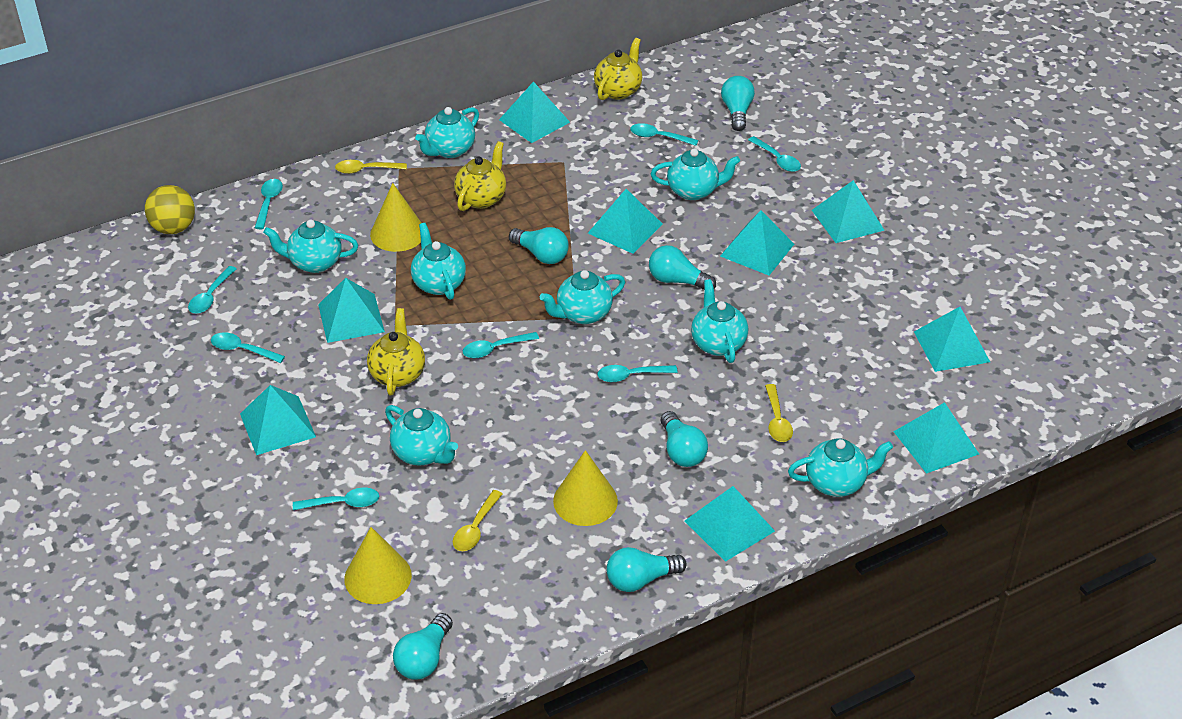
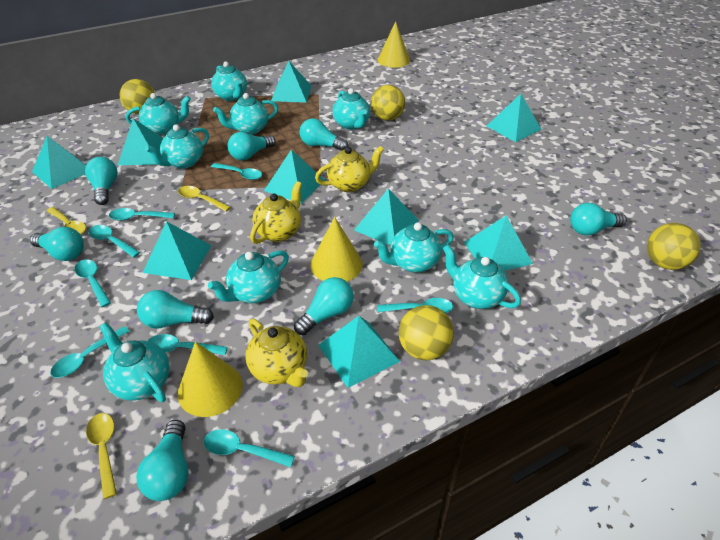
turquoise light bulb: 6 -> 8
turquoise teapot: 8 -> 9
yellow ball: 1 -> 4

